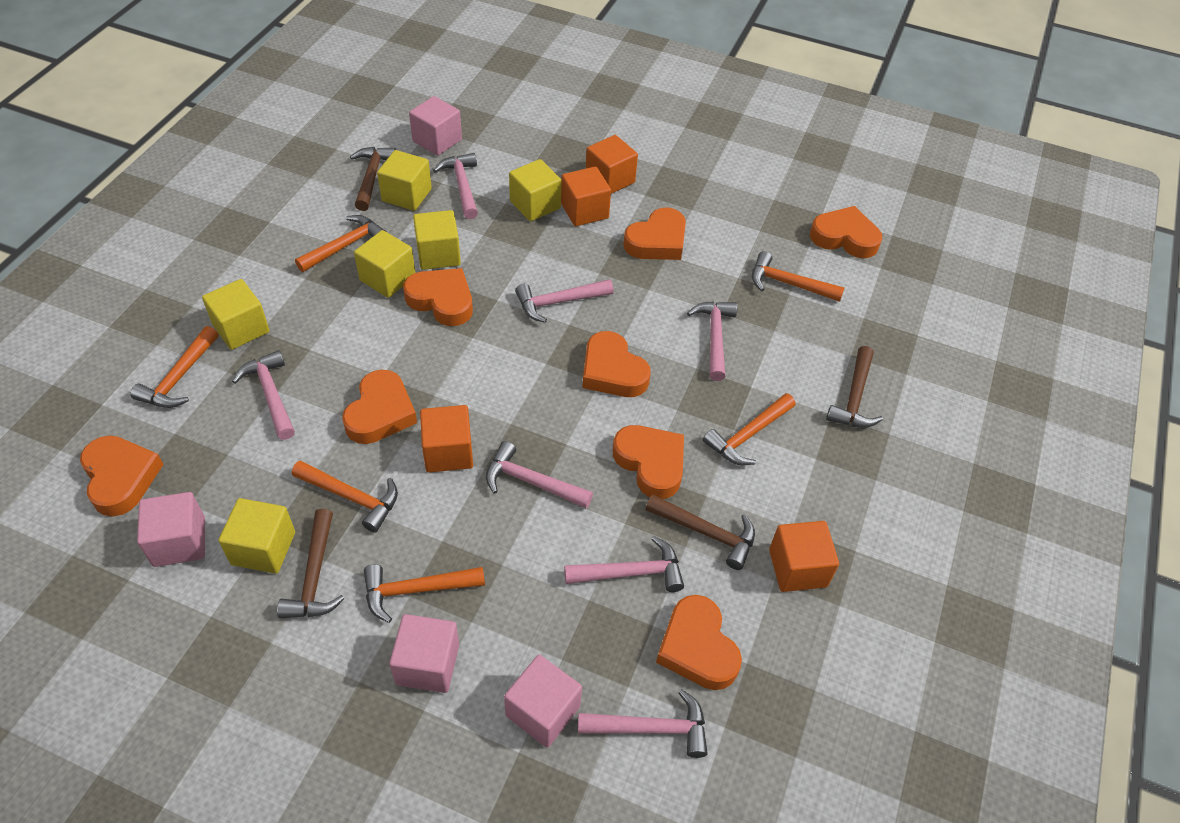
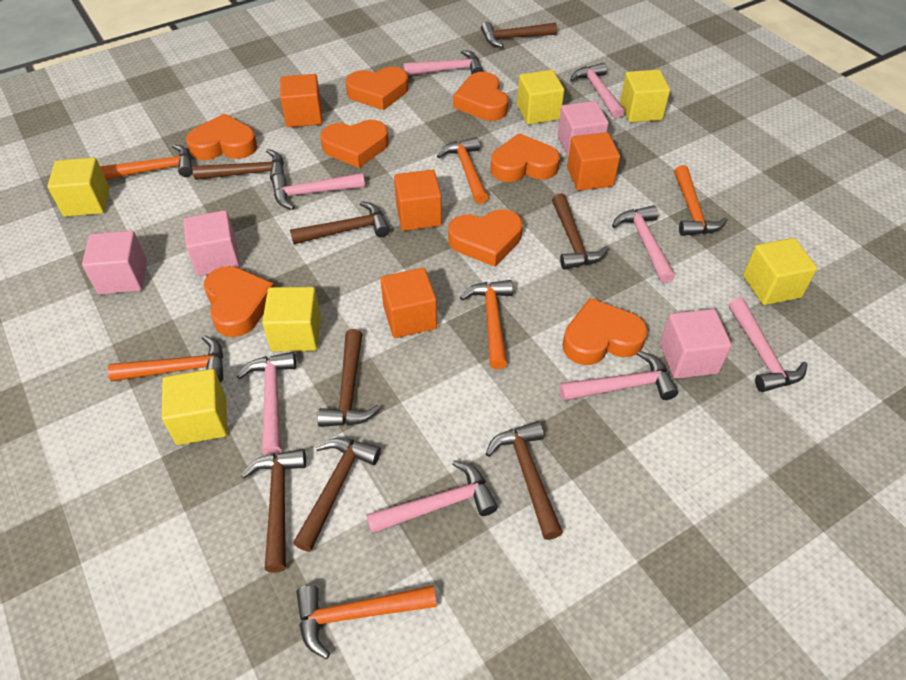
brown hammer: 4 -> 8
pink hammer: 7 -> 8

